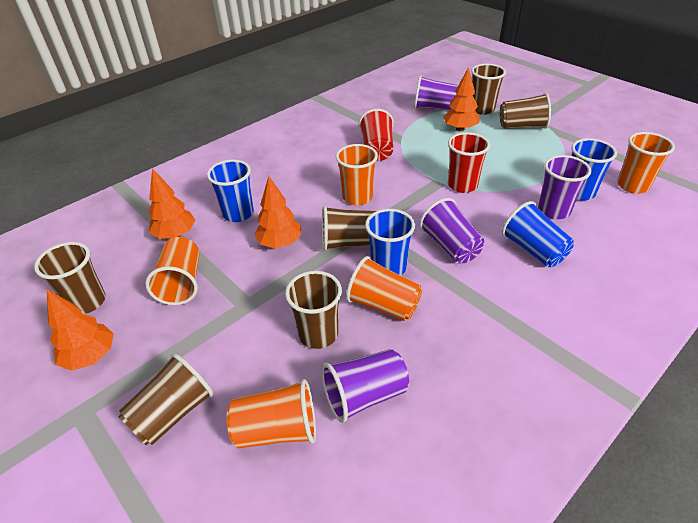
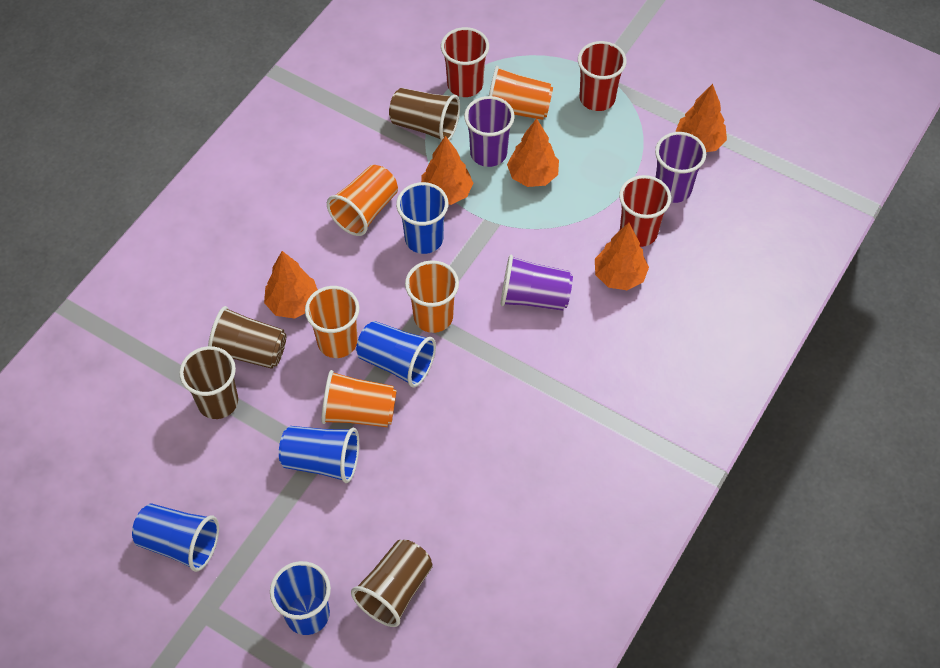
blue cup: 4 -> 5
brown cup: 6 -> 4
orange tree: 4 -> 5
purple cup: 4 -> 3
red cup: 2 -> 3

